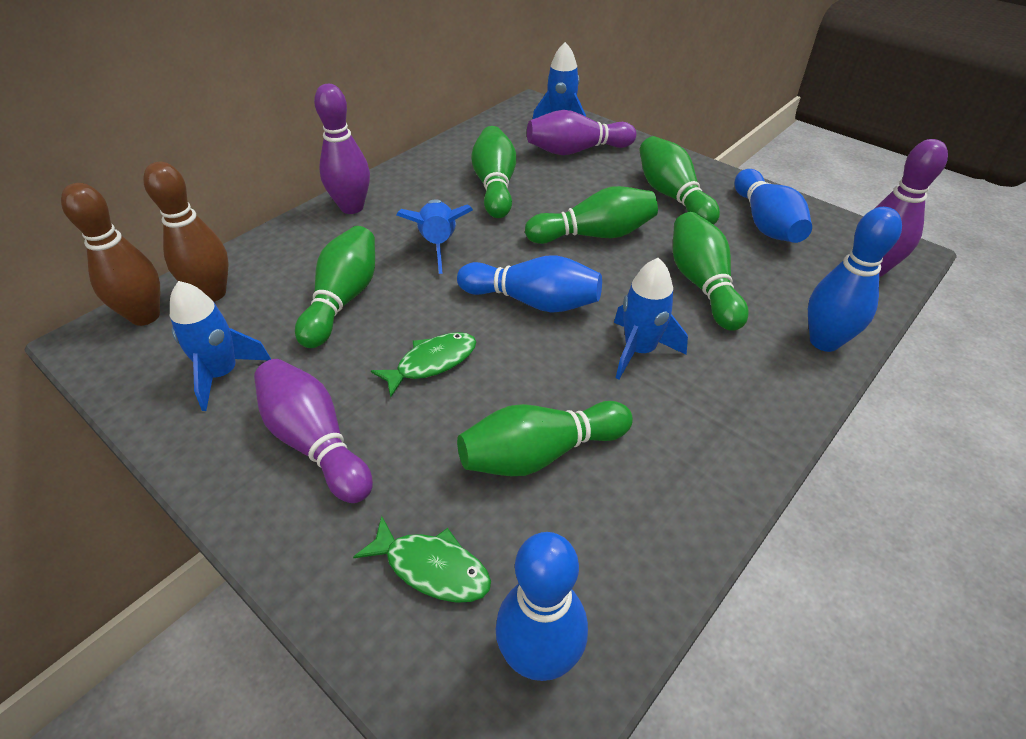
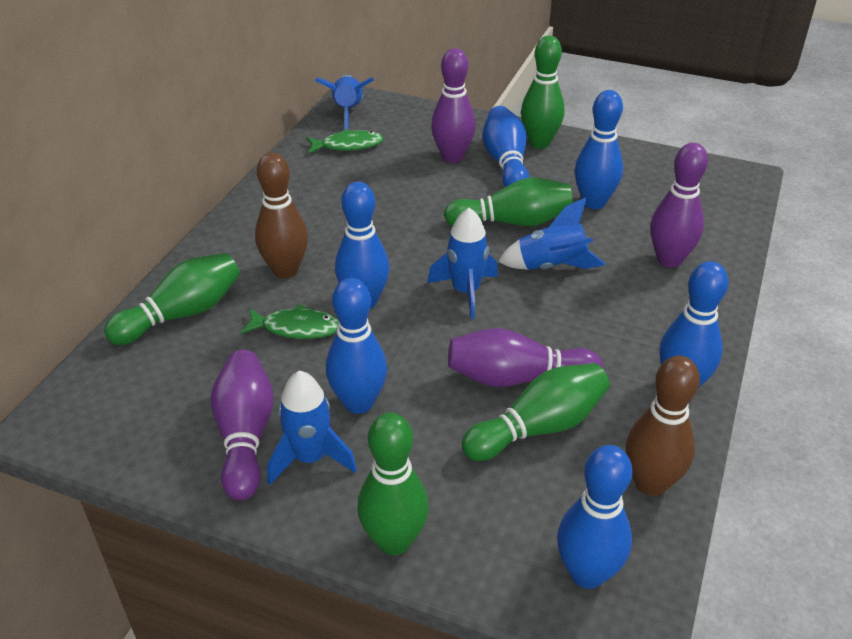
blue bowling pin: 4 -> 6
green bowling pin: 6 -> 5

